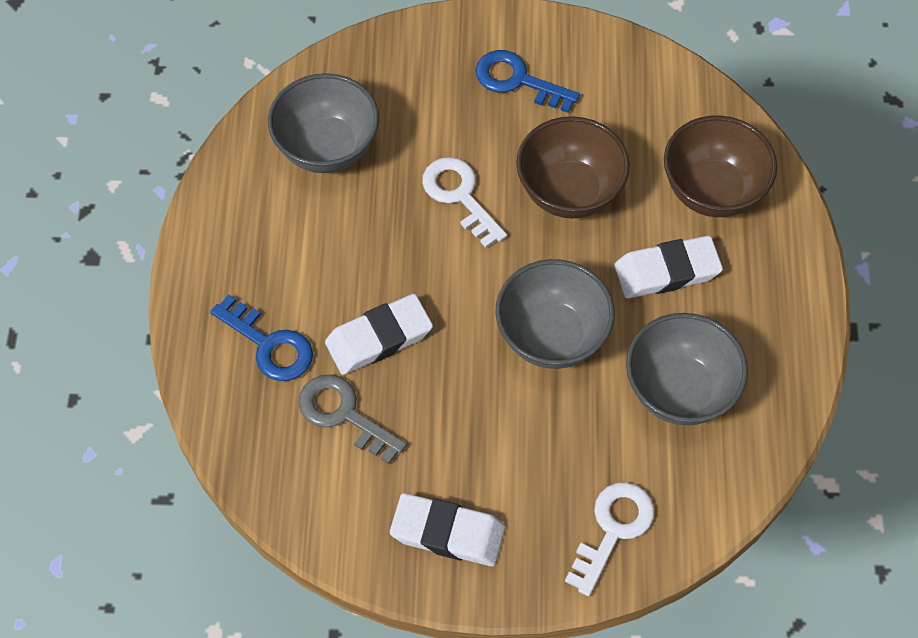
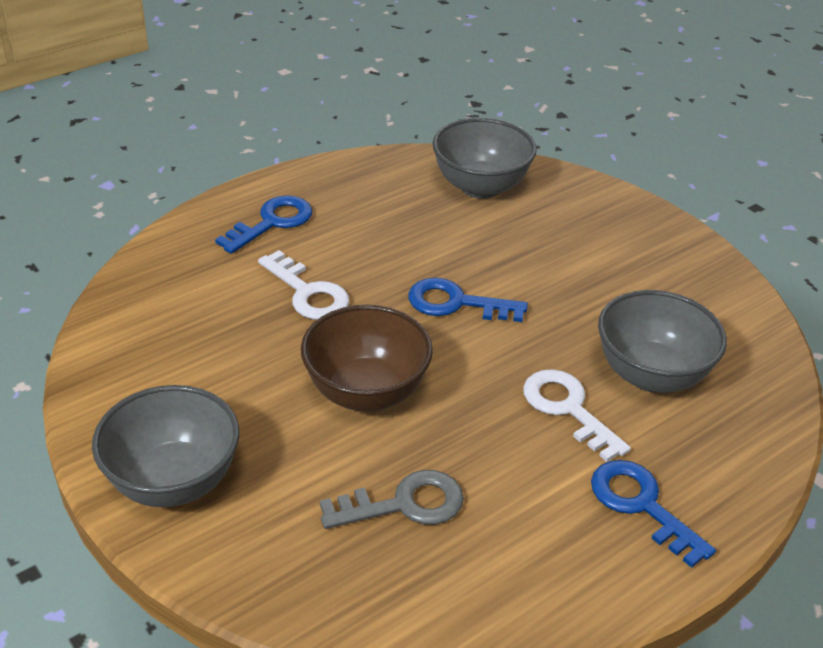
blue key: 2 -> 3
brown bowl: 2 -> 1
white eraser: 3 -> 0

